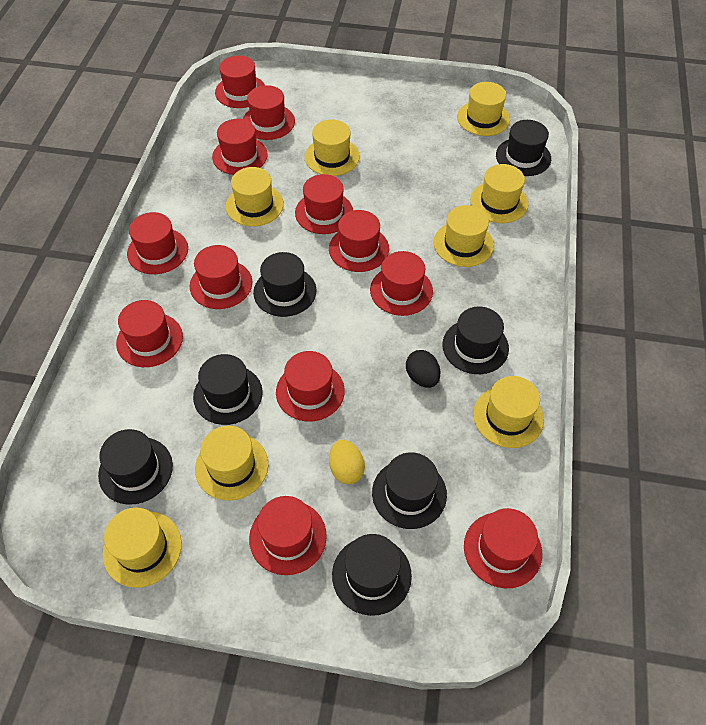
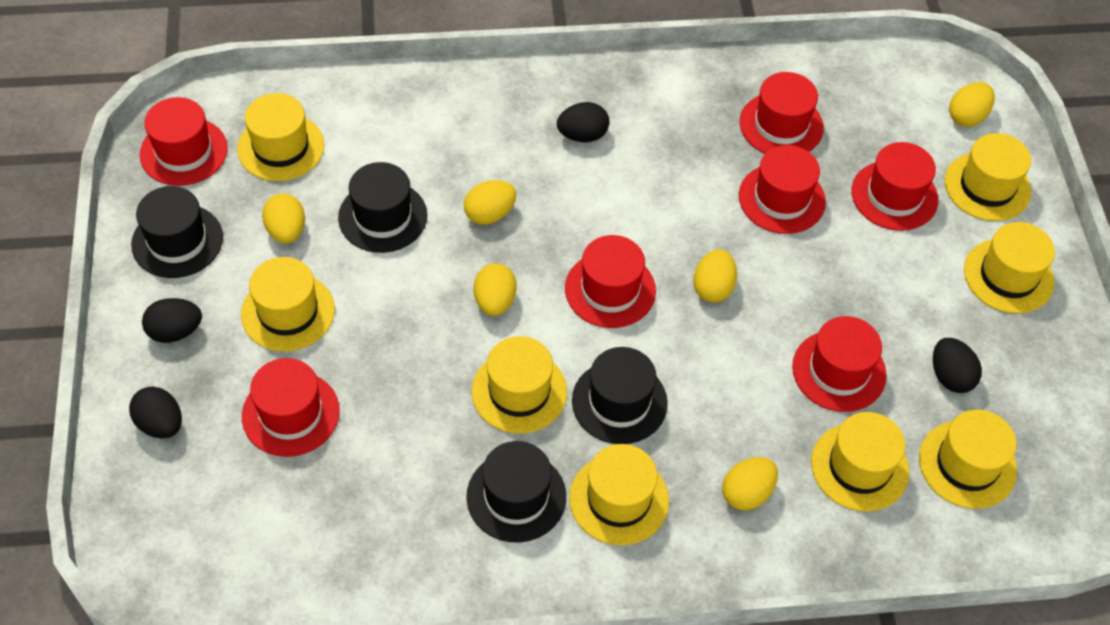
black egg: 1 -> 4
black hat: 7 -> 4
red hat: 12 -> 7
yellow egg: 1 -> 6

